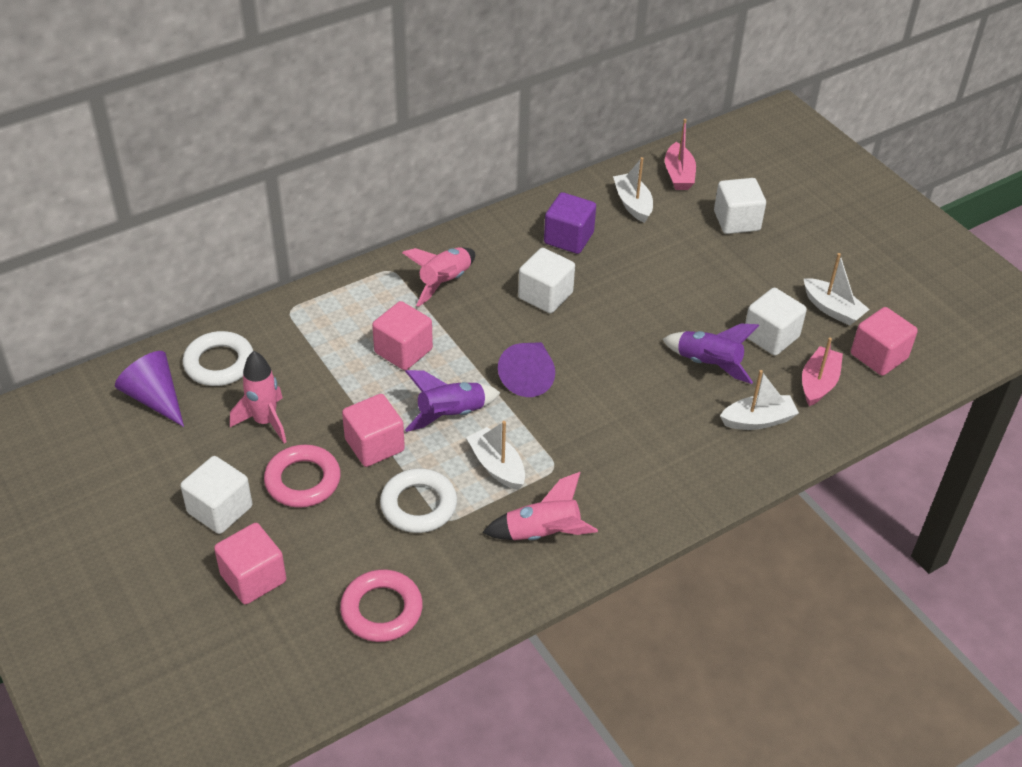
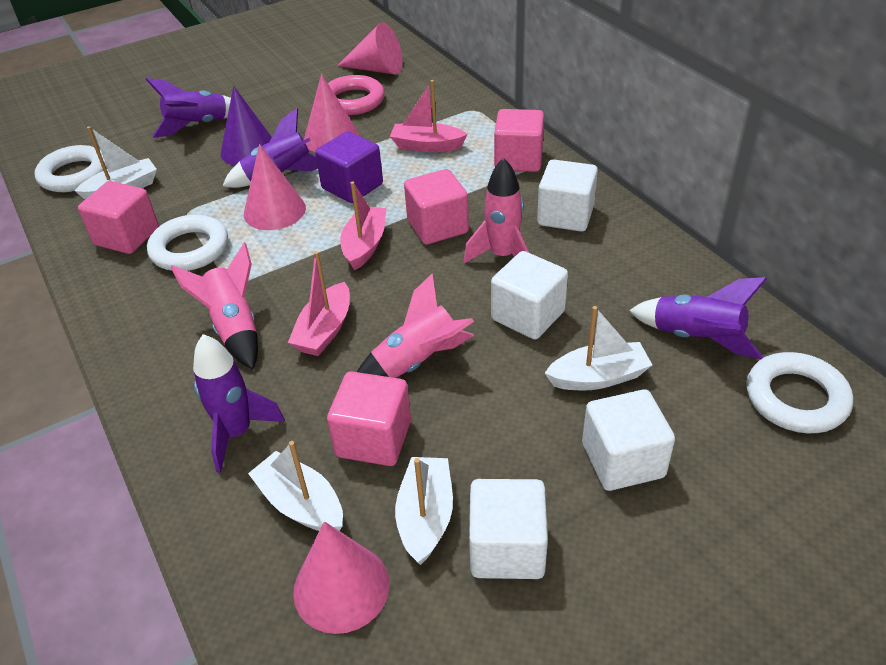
pink boat: 2 -> 3
pink cone: 0 -> 4
pink ring: 2 -> 1
purple cone: 2 -> 1
purple rocket: 2 -> 4
white ring: 2 -> 3

